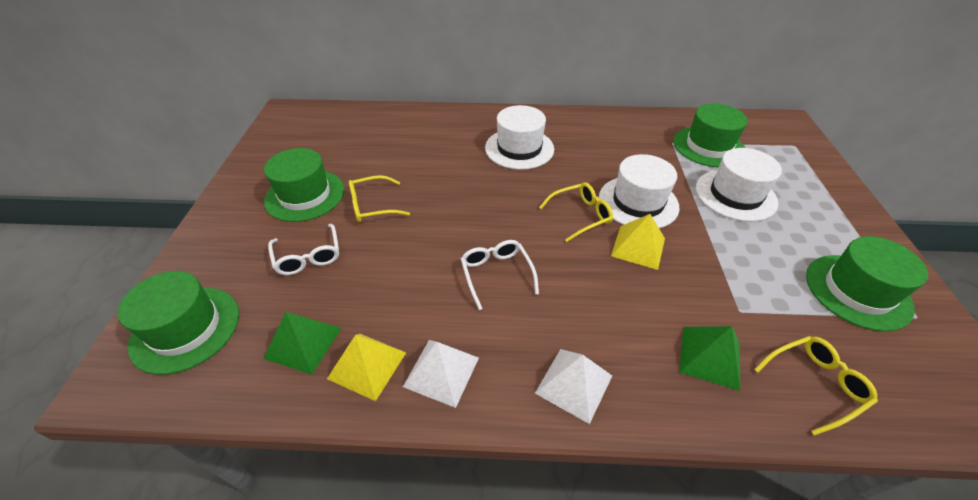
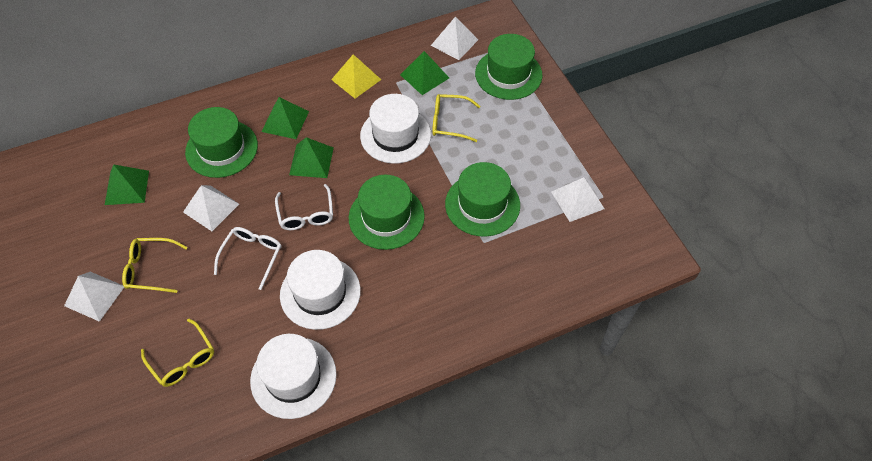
green pyramid: 2 -> 4
white pyramid: 2 -> 4
yellow pyramid: 2 -> 1

